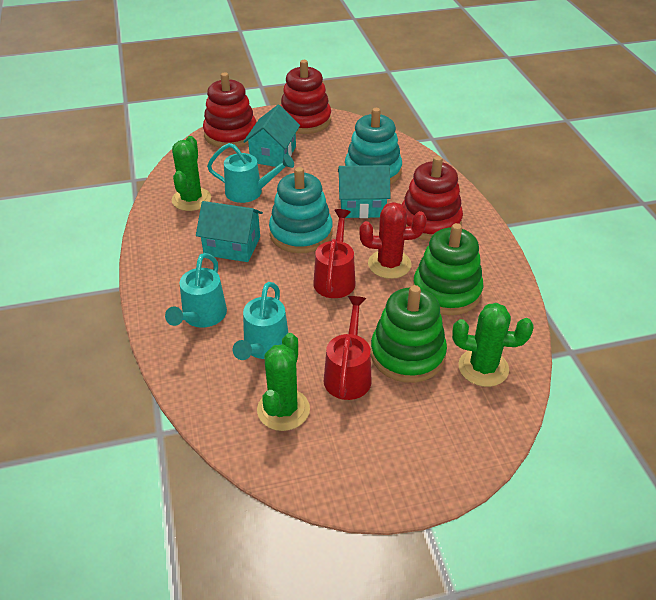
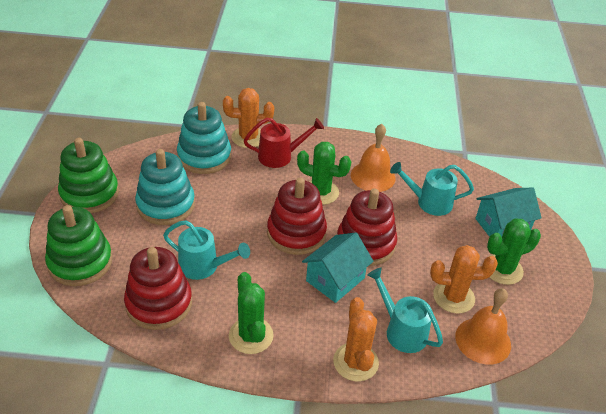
orange bell: 0 -> 2
orange cactus: 0 -> 3
red cactus: 1 -> 0
red watering can: 2 -> 1
turquoise house: 3 -> 2

